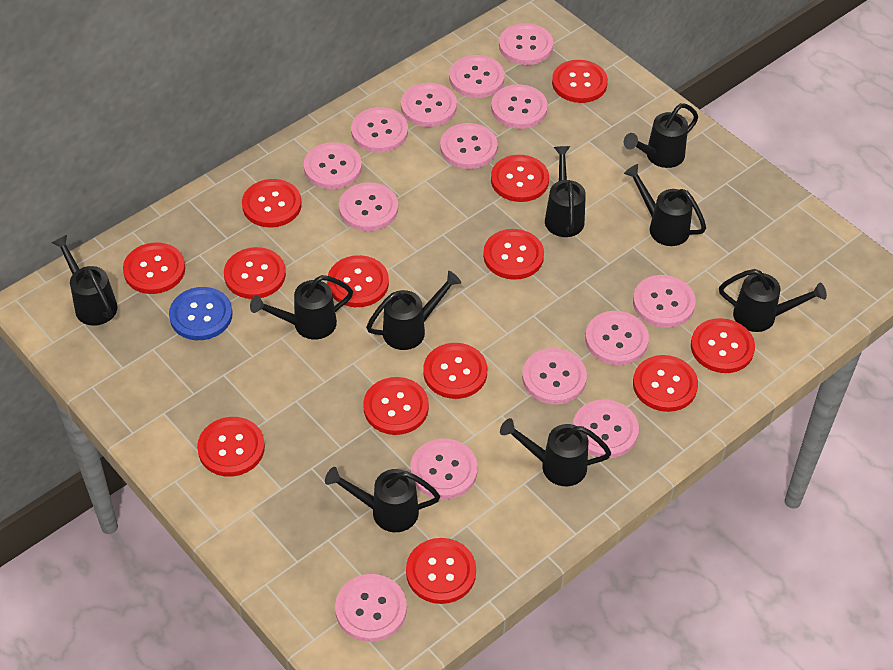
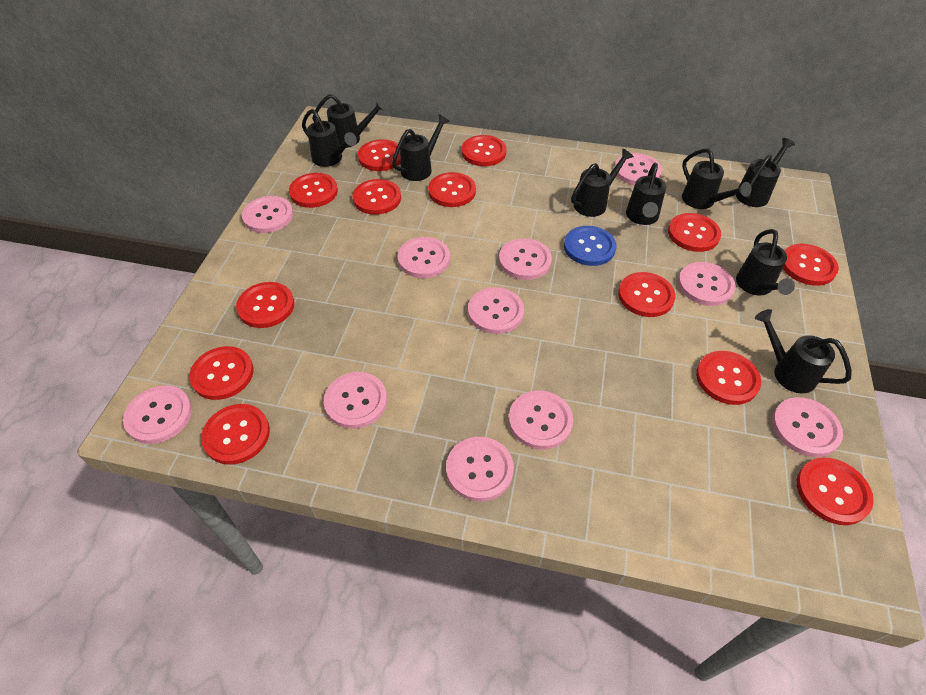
pink button: 14 -> 11

